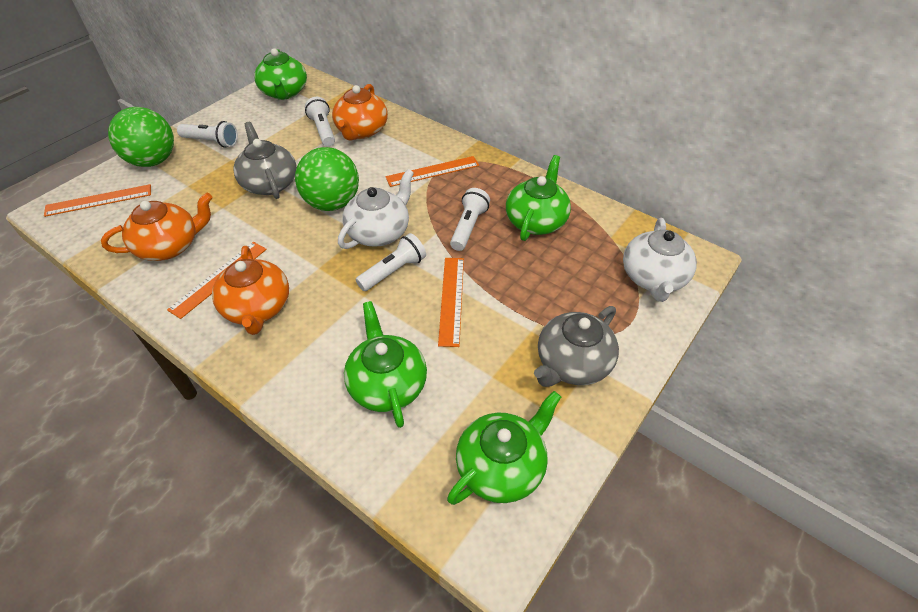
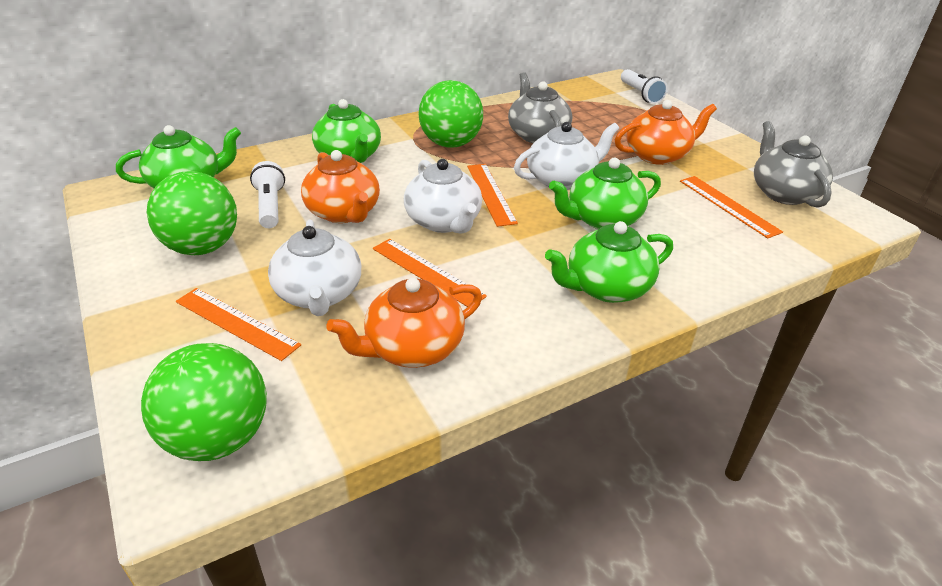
green ball: 2 -> 3
white flashlight: 4 -> 2
white teapot: 2 -> 3

